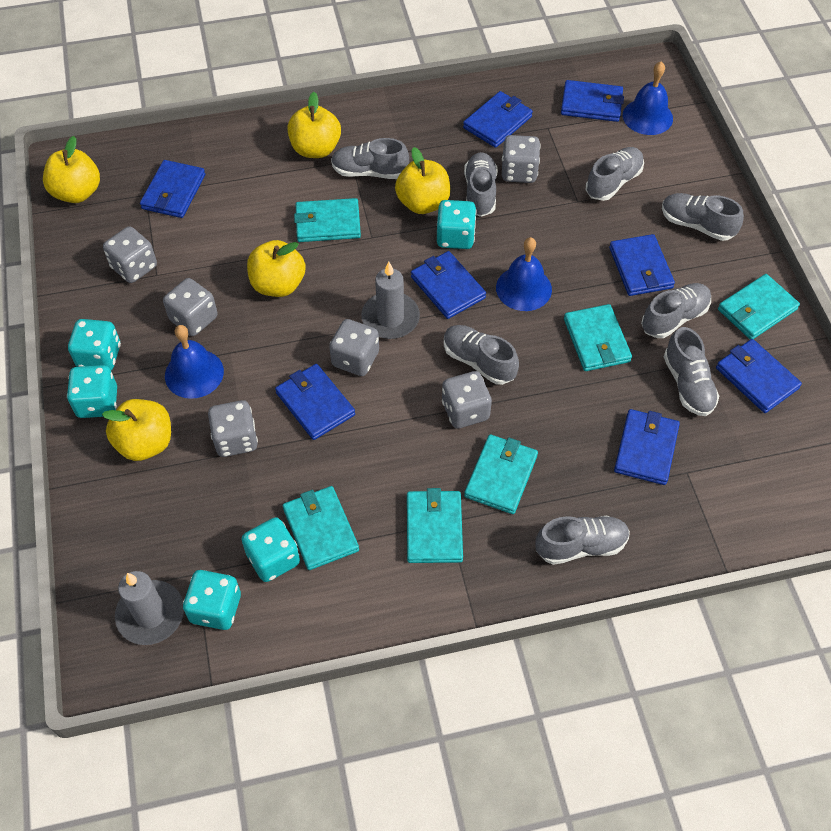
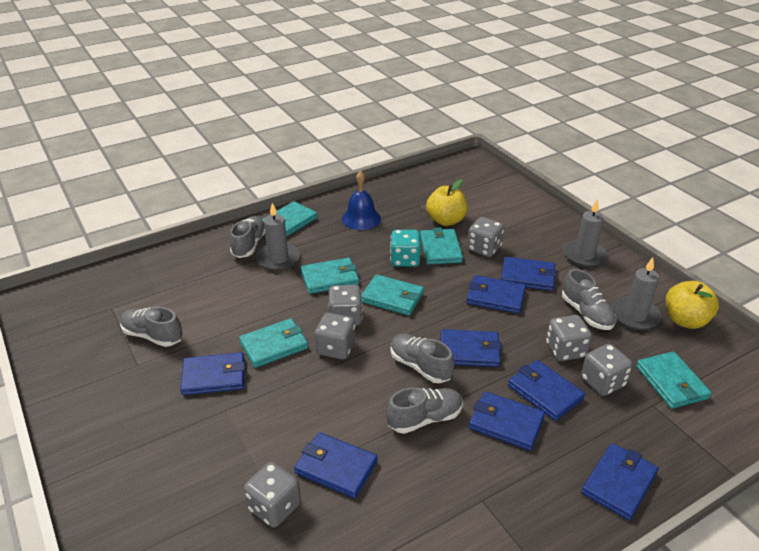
blue bell: 3 -> 1
grey candle: 2 -> 3
grey shoe: 8 -> 5
turquoise dice: 5 -> 1
yellow apple: 5 -> 2

